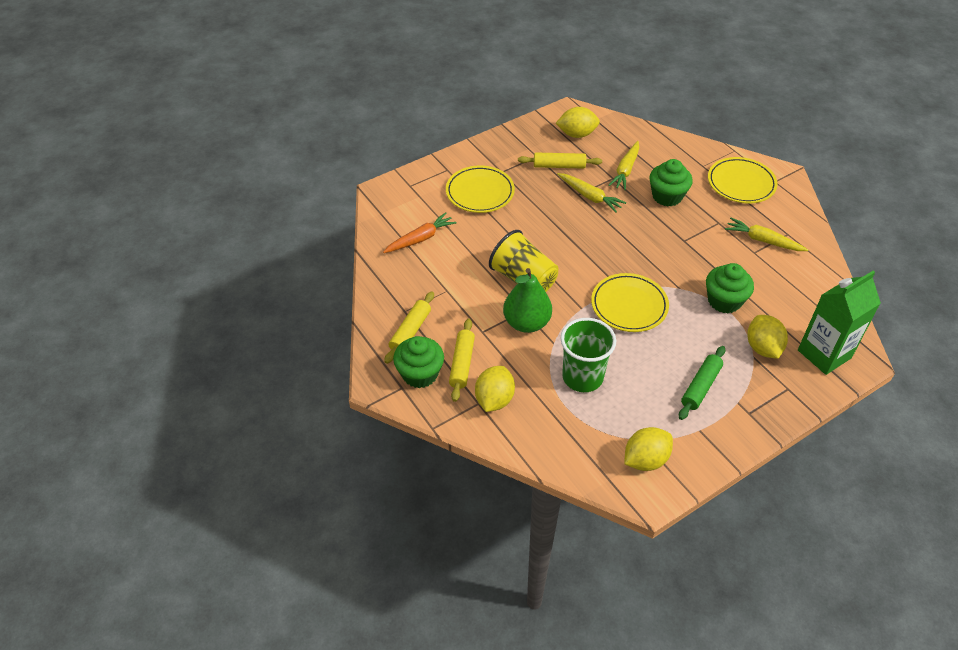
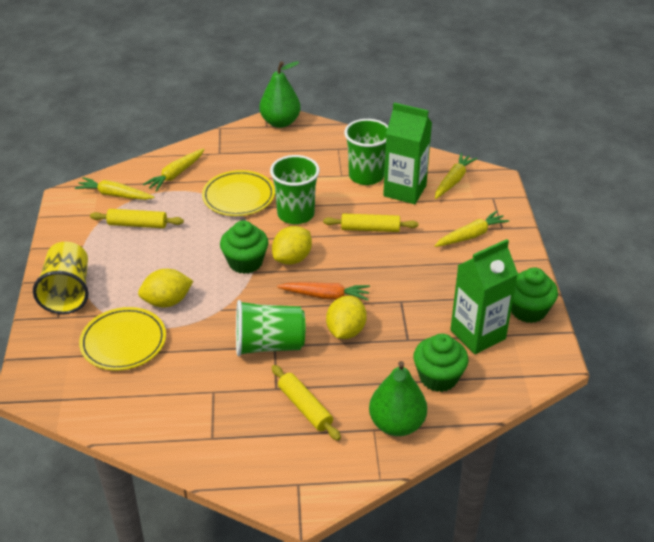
green carton: 1 -> 2
green cup: 1 -> 3
green pear: 1 -> 2
green rolling pin: 1 -> 0
yellow carrot: 3 -> 4
yellow lemon: 4 -> 3
yellow plate: 3 -> 2

